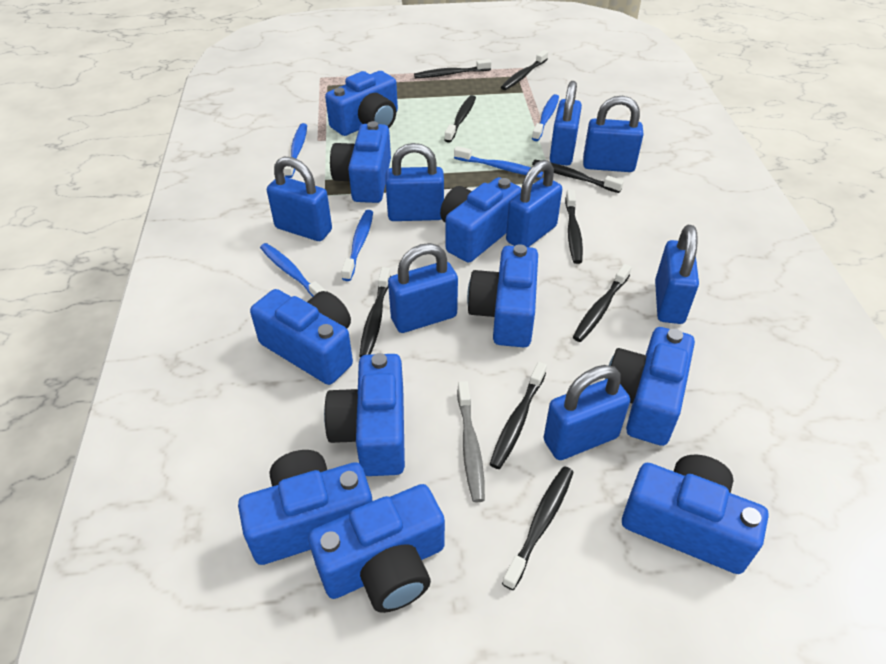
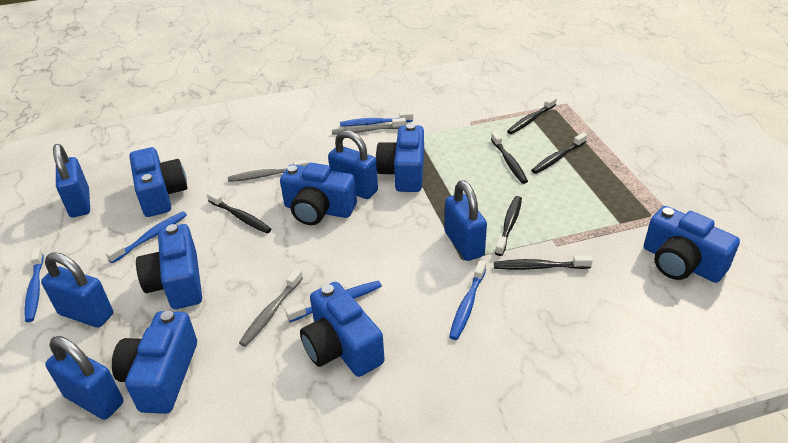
black toothbrush: 9 -> 6
blue camera: 10 -> 7
blue padlock: 8 -> 5
grey toothbrush: 1 -> 3

